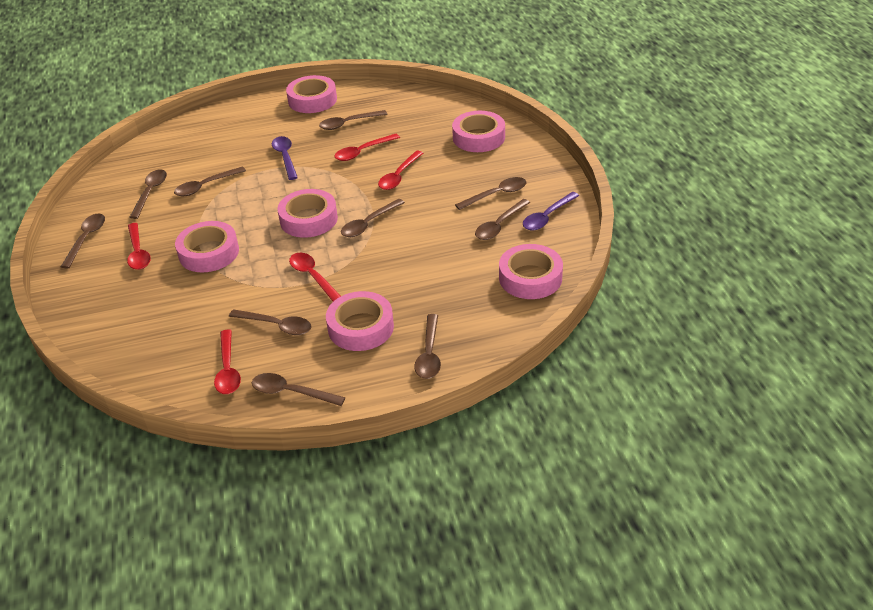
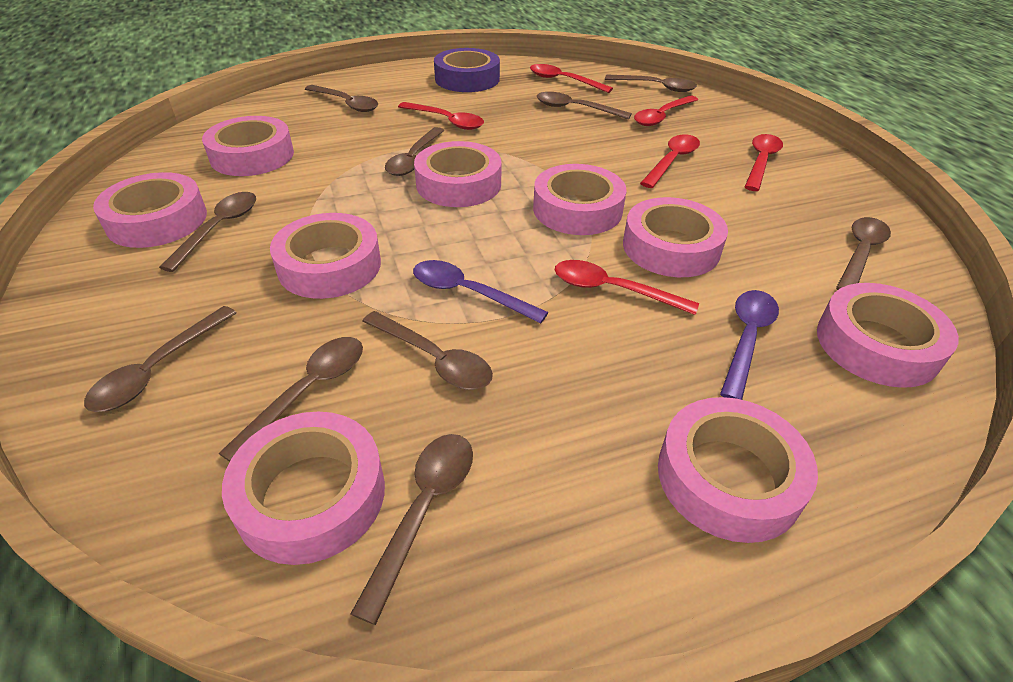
pink tape: 6 -> 9
purple tape: 0 -> 1
red spoon: 5 -> 6

